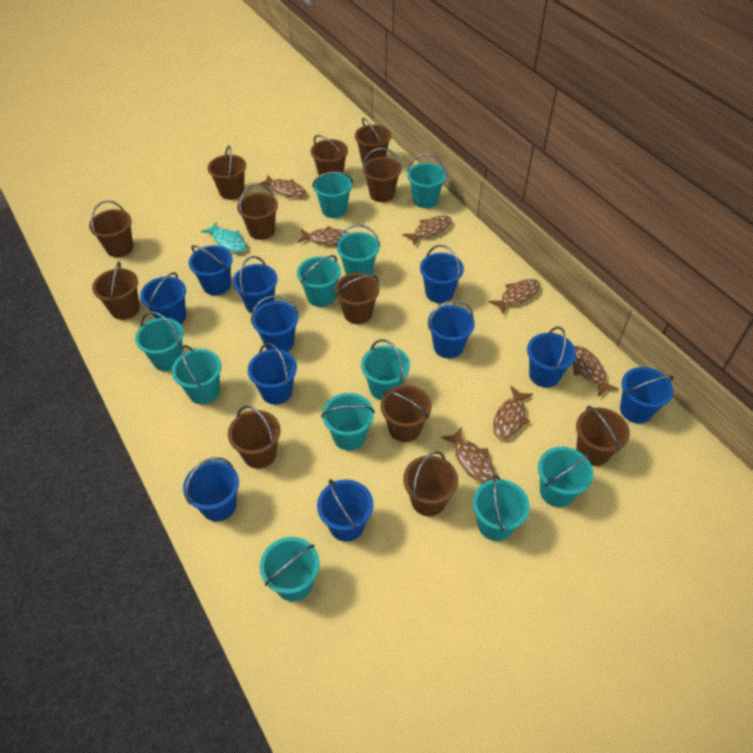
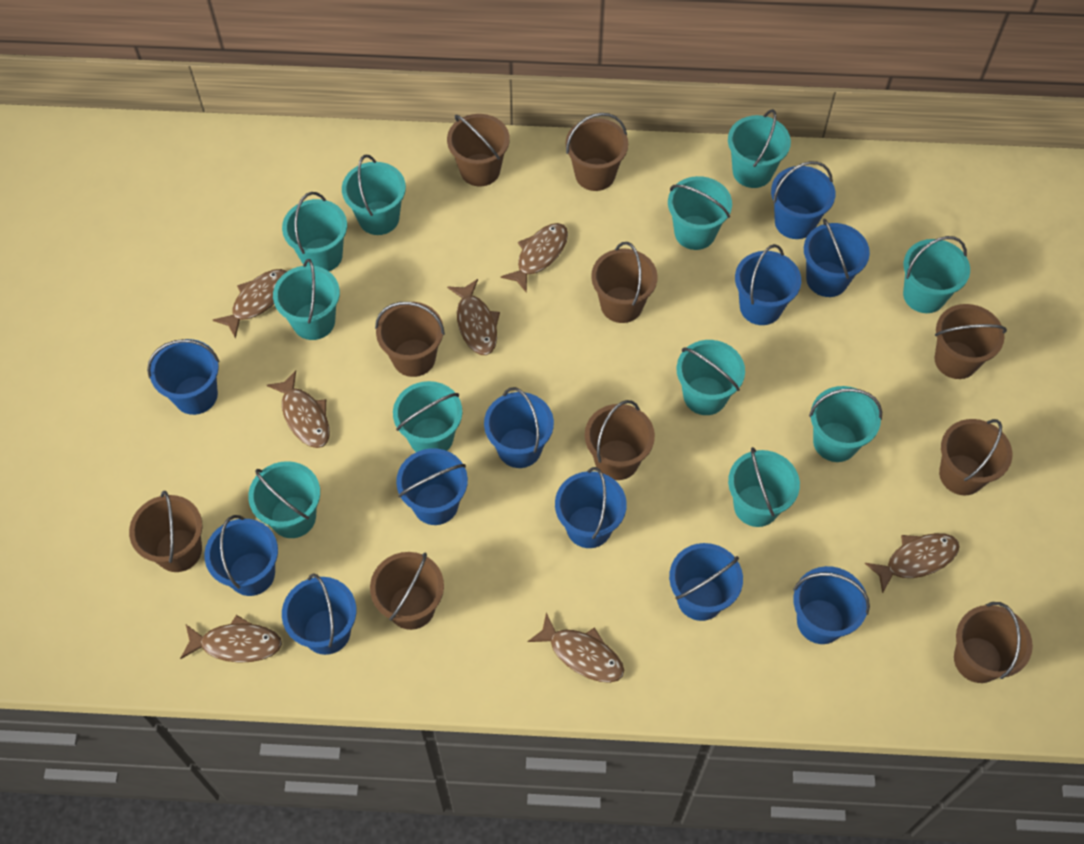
brown bucket: 12 -> 10
turquoise fish: 1 -> 0

